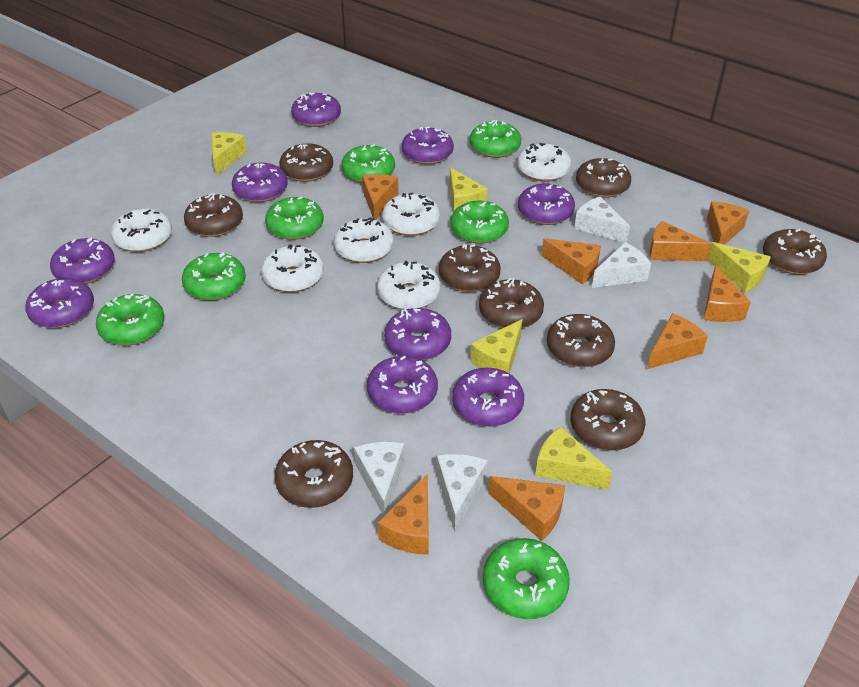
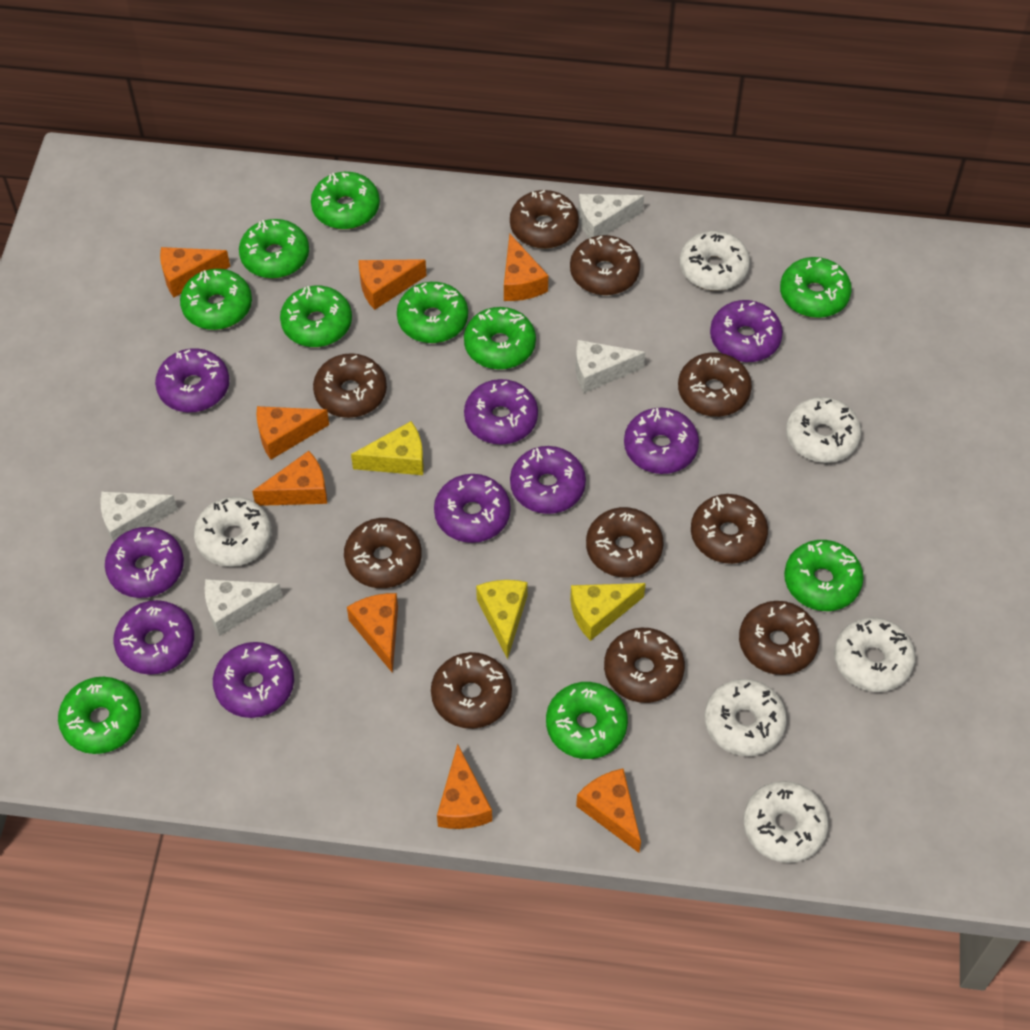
brown donut: 9 -> 10
green donut: 7 -> 10
yellow cheese: 5 -> 3

